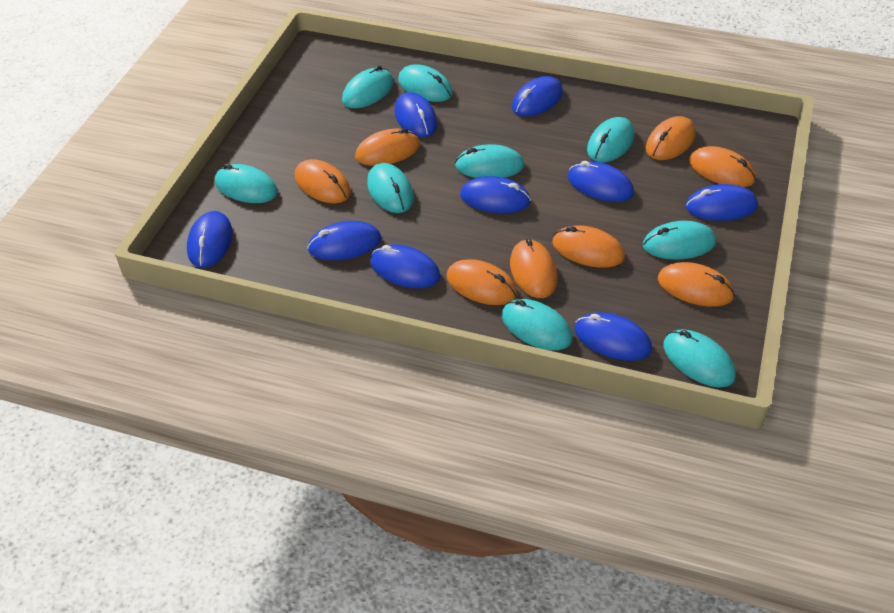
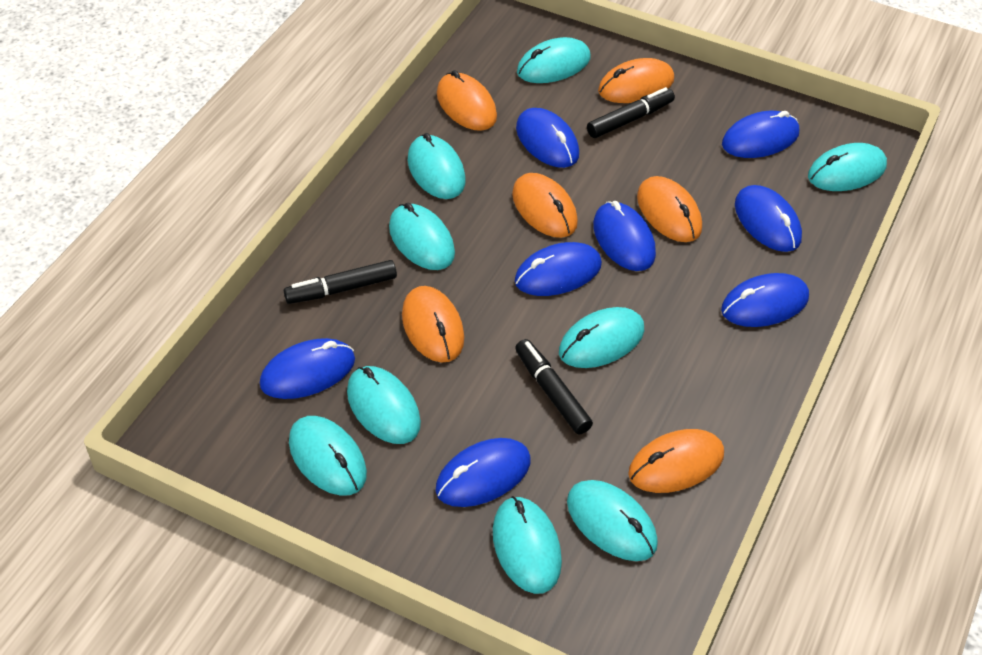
black marker: 0 -> 3
blue mouse: 9 -> 8
orange mouse: 8 -> 6

